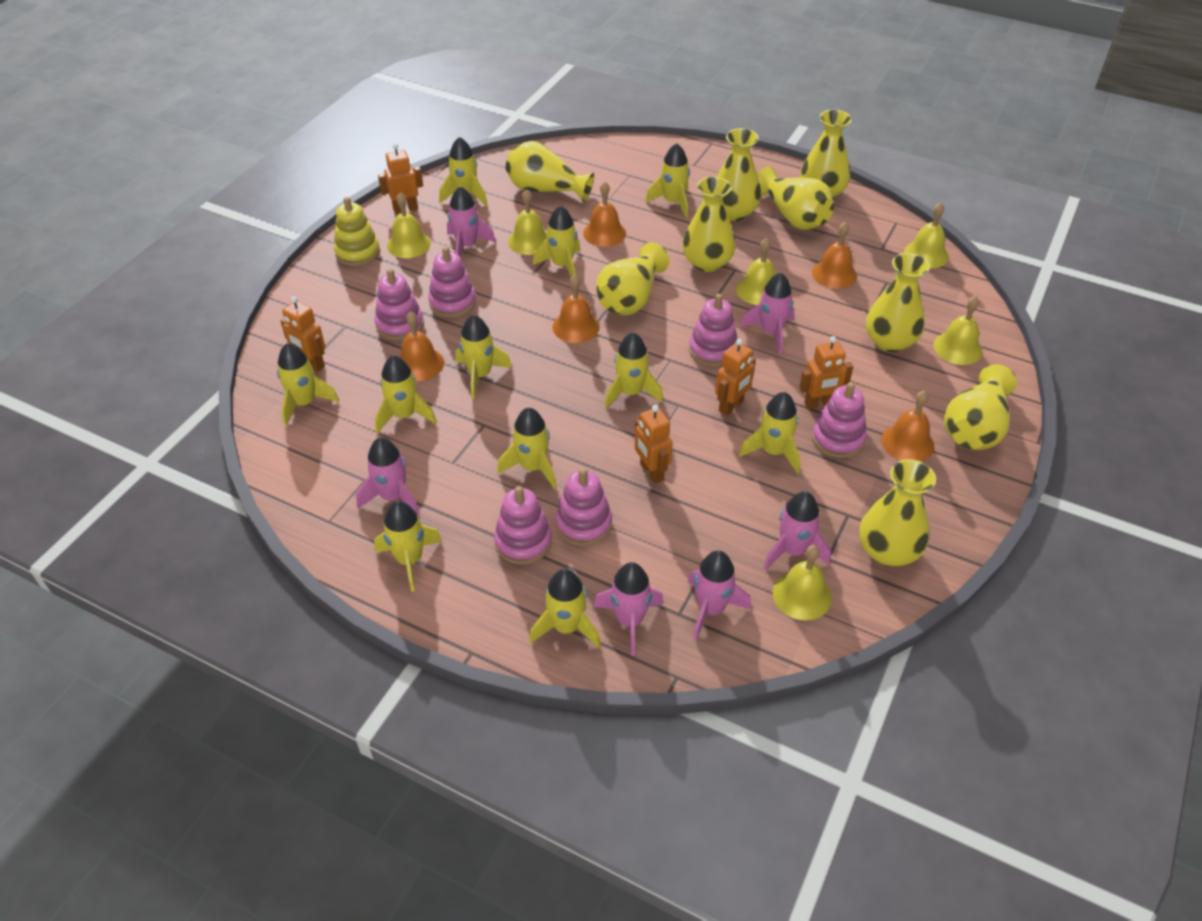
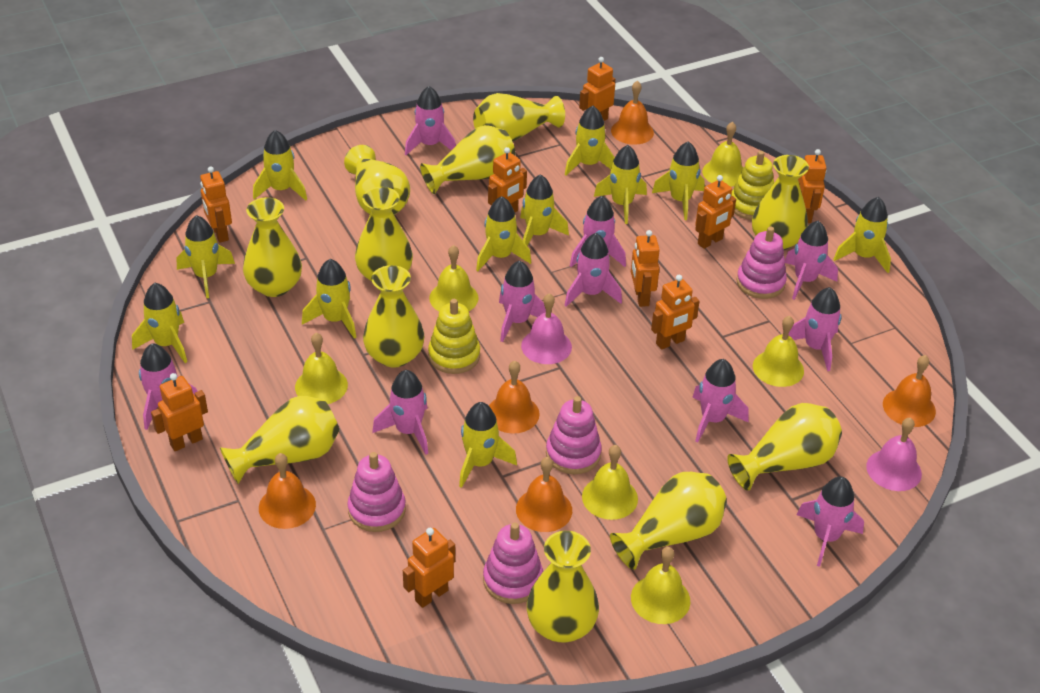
orange robot: 5 -> 9
pink bell: 0 -> 2
pink rocket: 6 -> 10
pink stacking toy: 6 -> 4
yellow stacking toy: 1 -> 2
yellow vase: 9 -> 11

